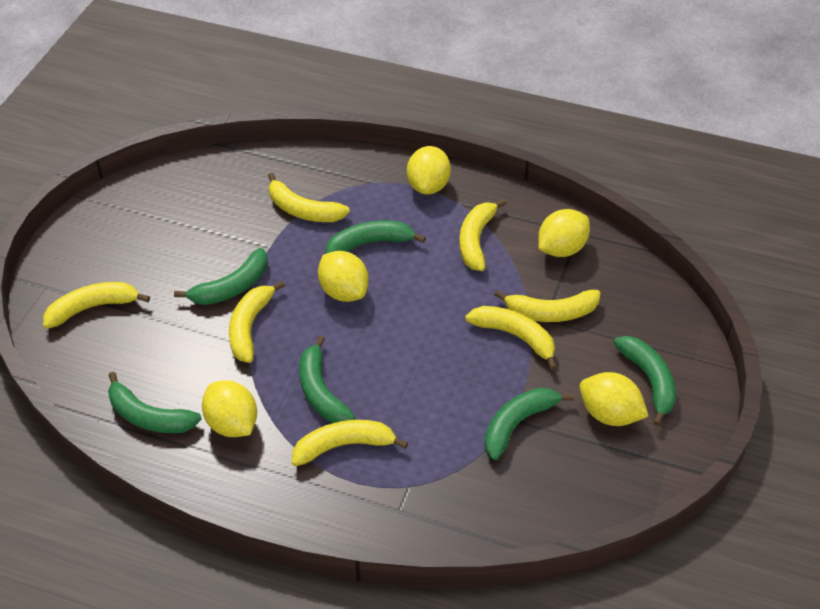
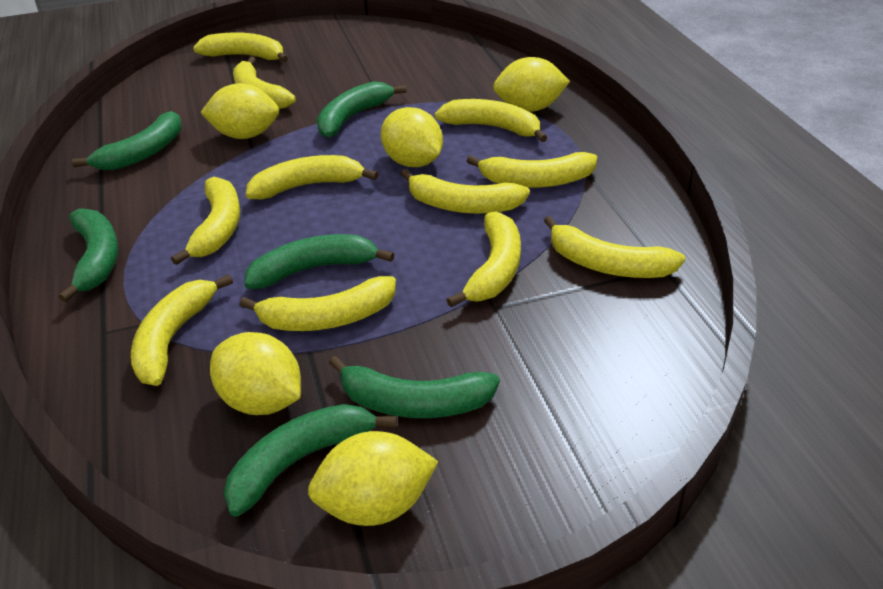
yellow banana: 7 -> 11

